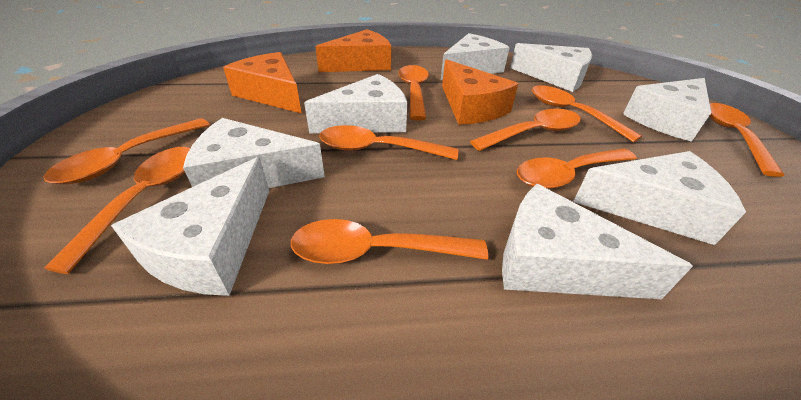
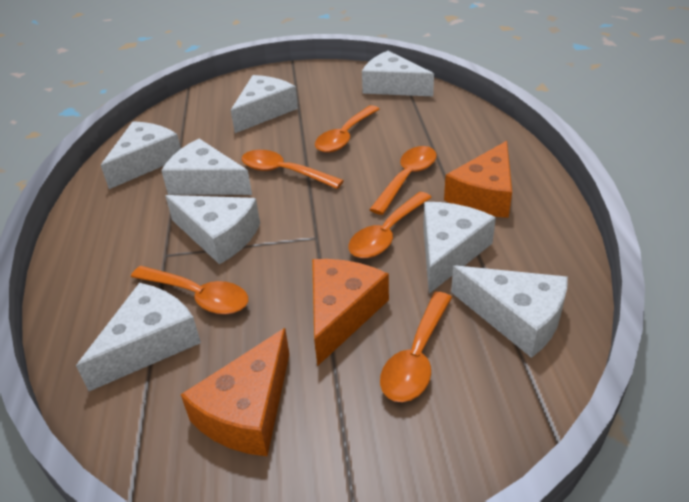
orange spoon: 9 -> 6

